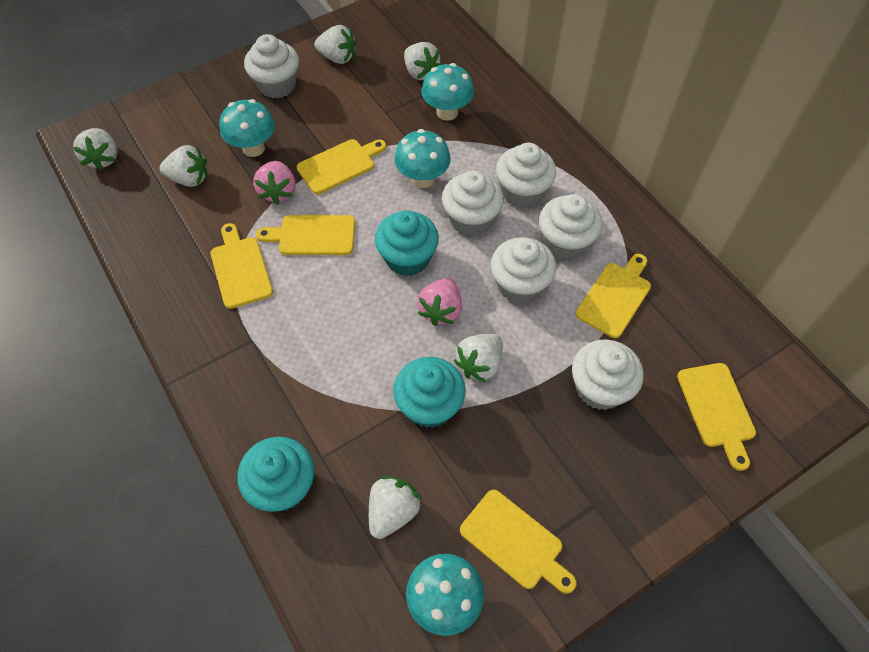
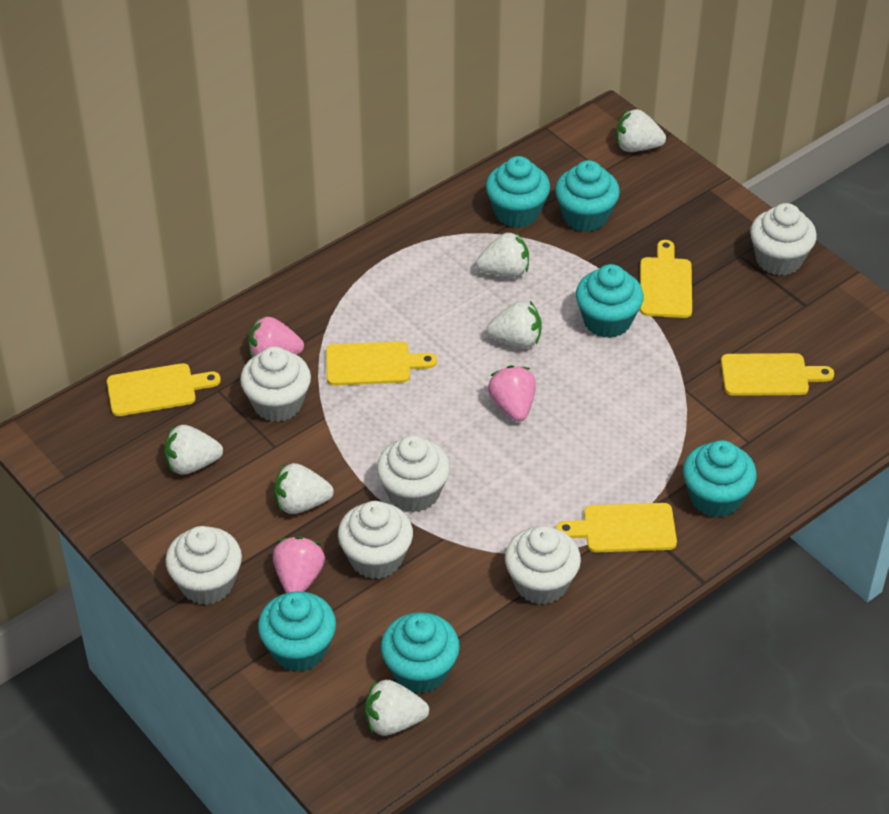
pink strawberry: 2 -> 3
turquoise cupcake: 3 -> 6
turquoise mushroom: 4 -> 0
yellow cutting board: 6 -> 5

